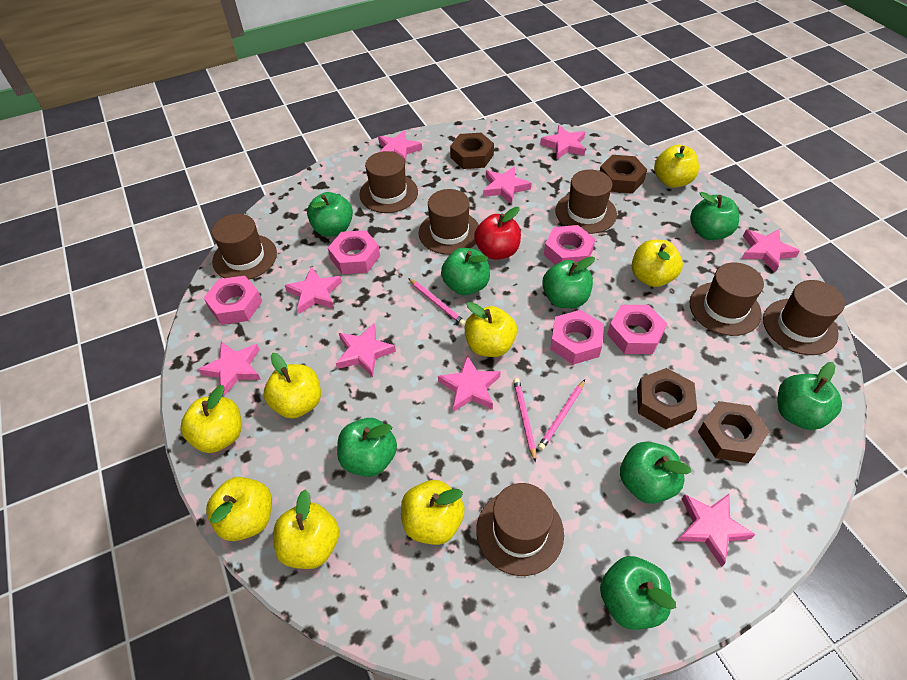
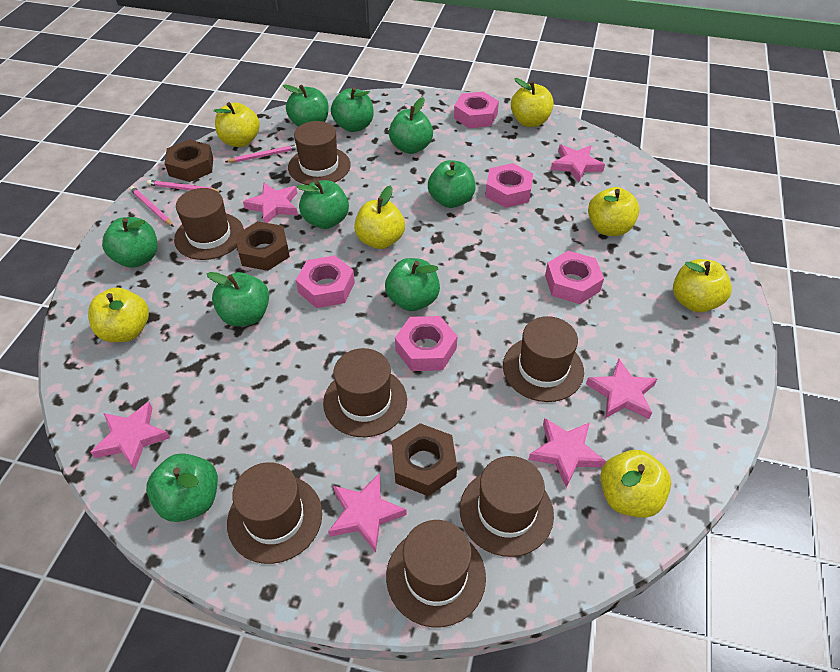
brown nut: 4 -> 3
green apple: 8 -> 9
pink star: 9 -> 6
red apple: 1 -> 0
yellow apple: 8 -> 7

